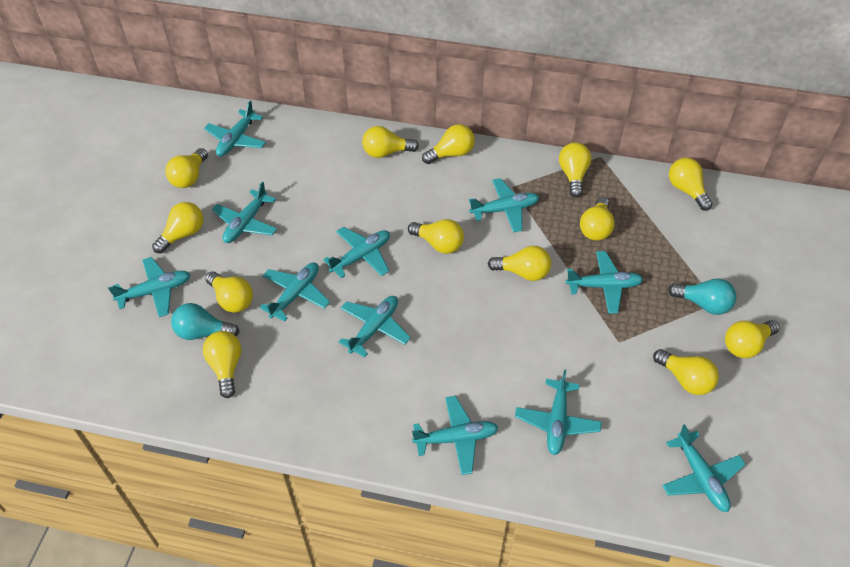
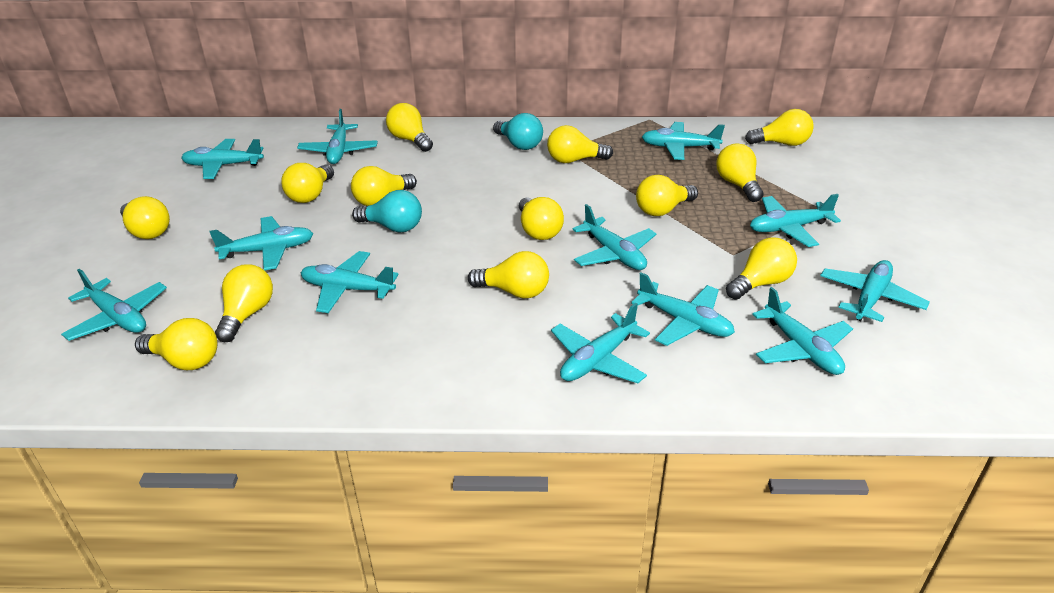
turquoise plane: 11 -> 12

